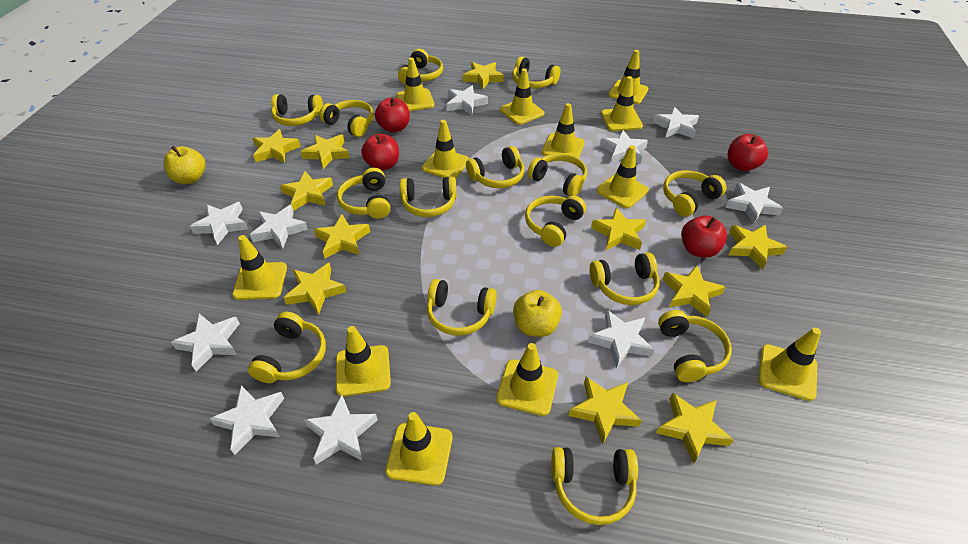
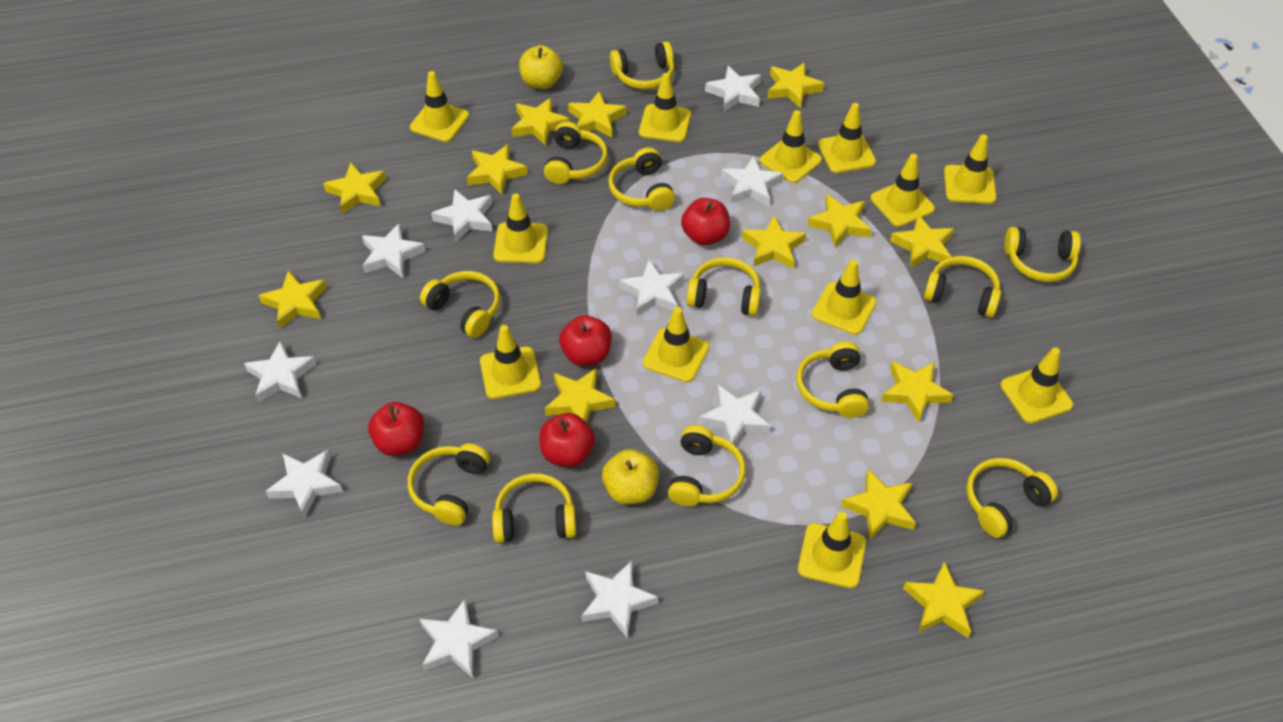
yellow headphones: 15 -> 12
yellow star: 11 -> 13

